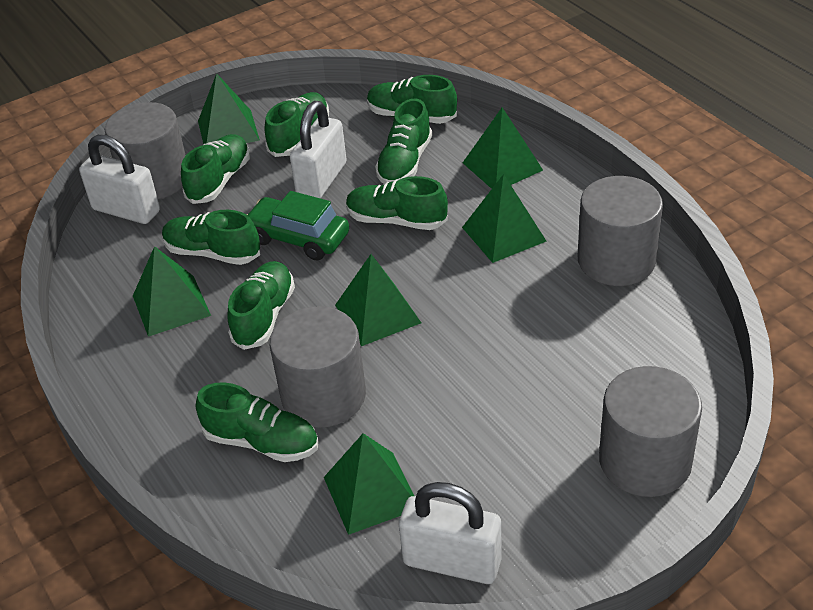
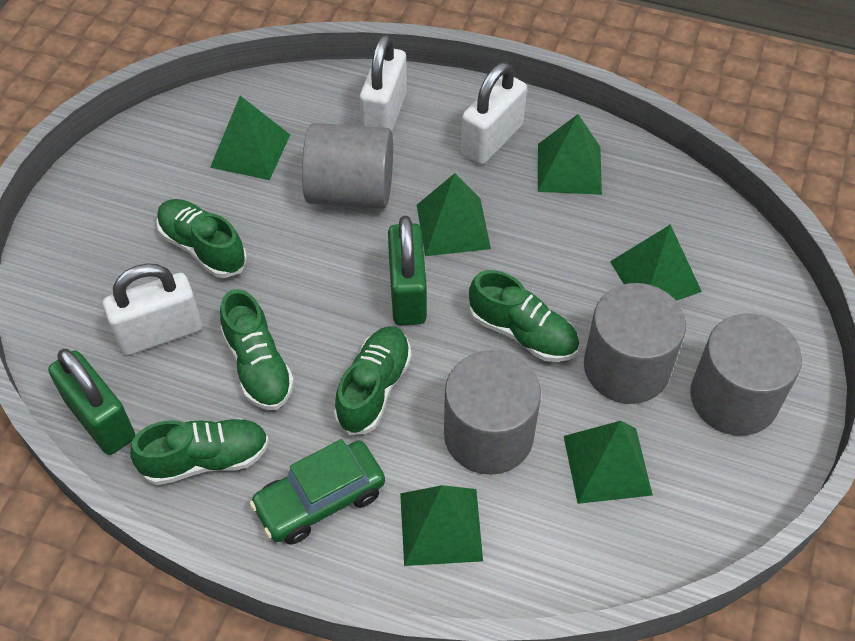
green padlock: 0 -> 2
green shoe: 8 -> 5

